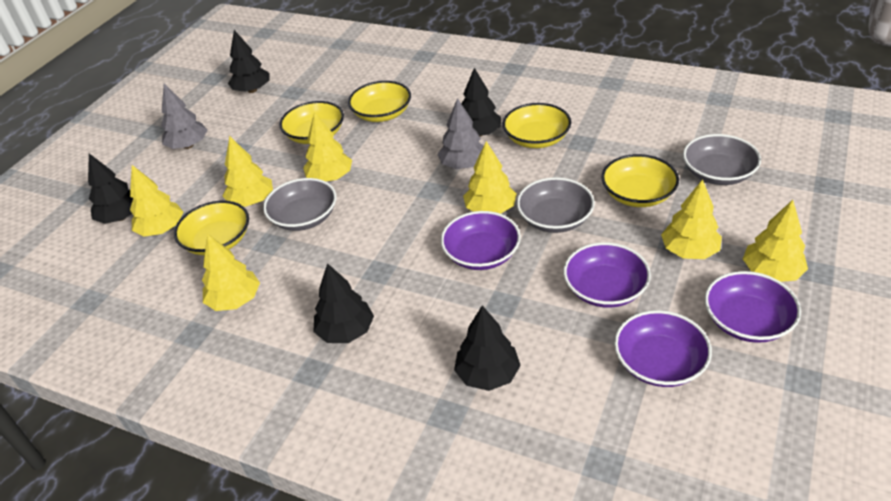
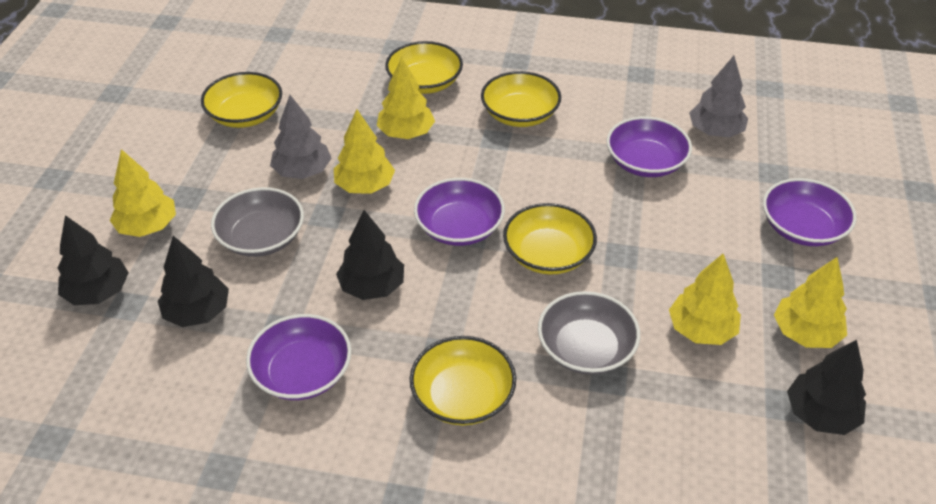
black tree: 5 -> 4
grey bowl: 3 -> 2
yellow tree: 7 -> 5

